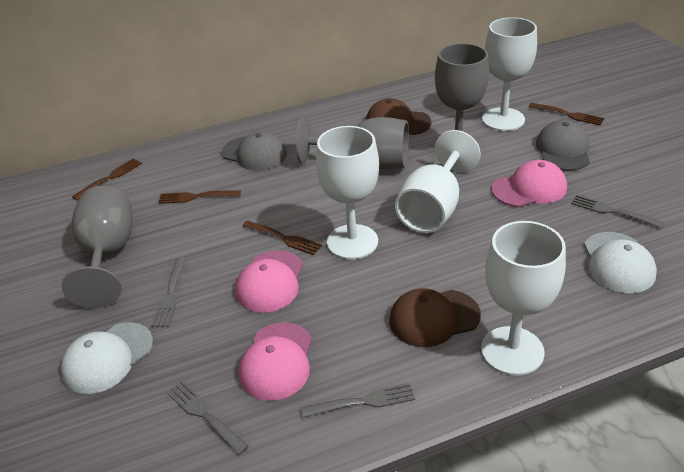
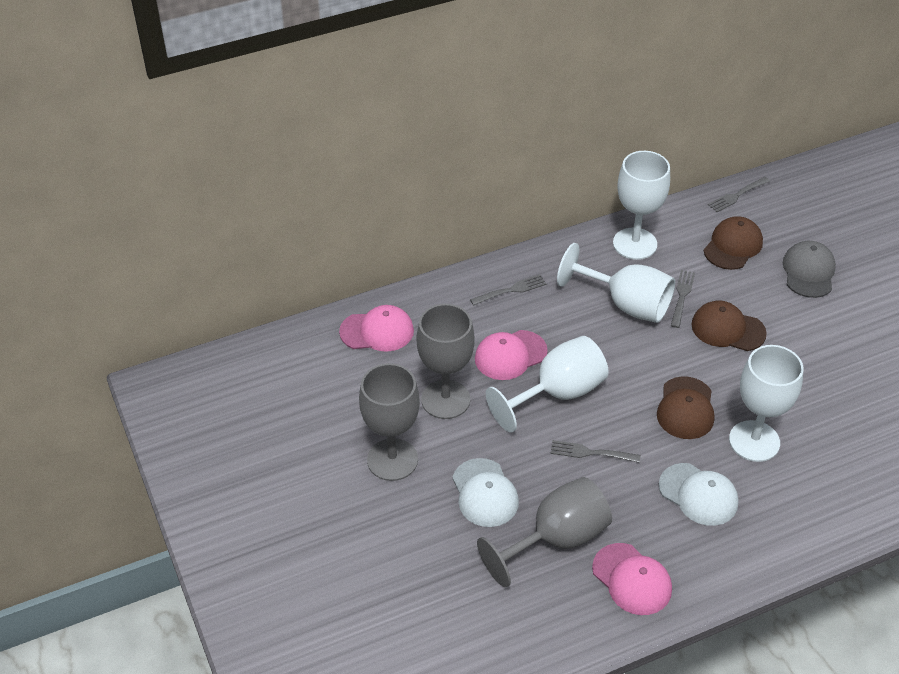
brown cap: 2 -> 3
brown fork: 4 -> 0
grey cap: 2 -> 1

